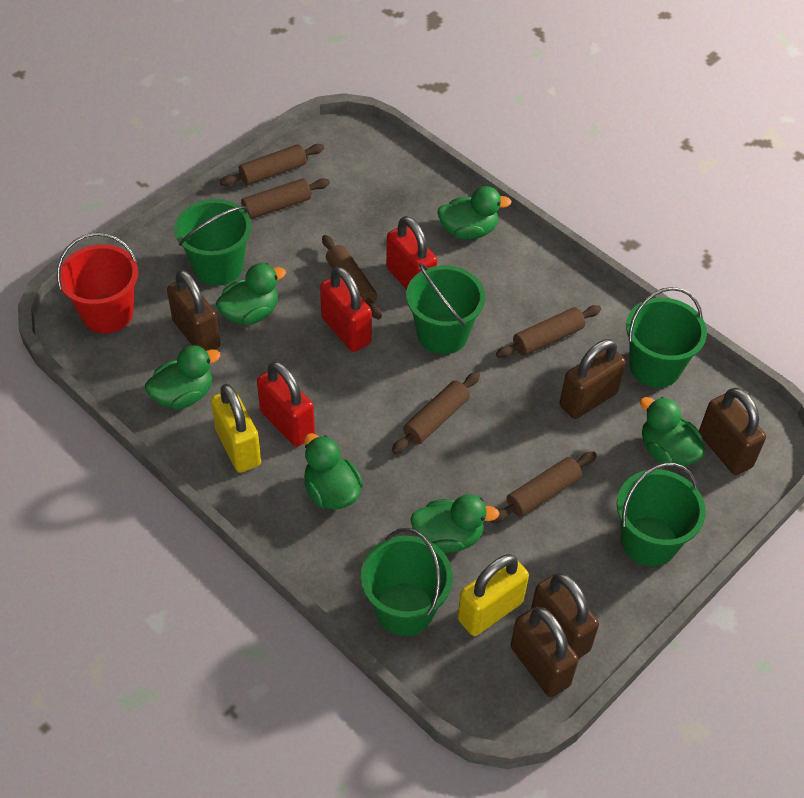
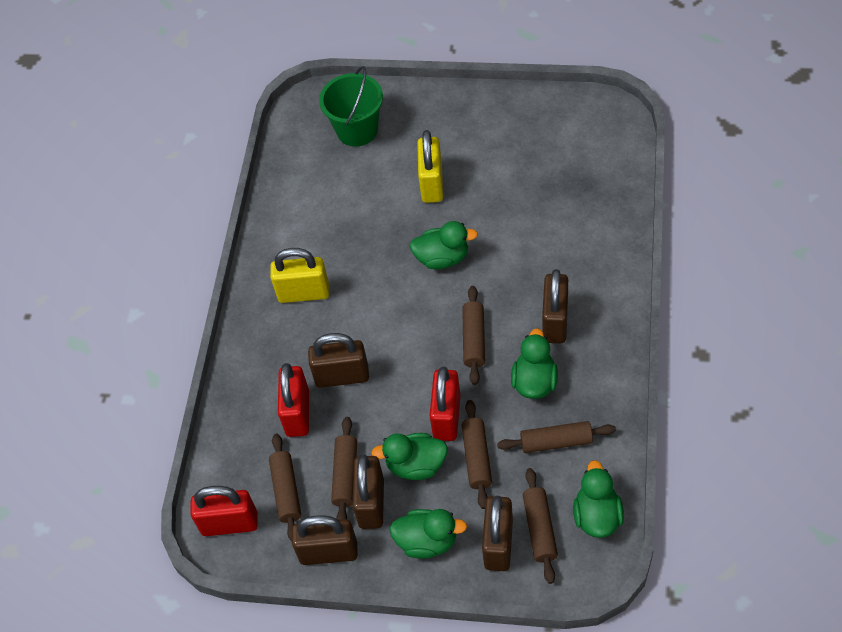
green bucket: 5 -> 1
green duck: 6 -> 5
red bucket: 1 -> 0

